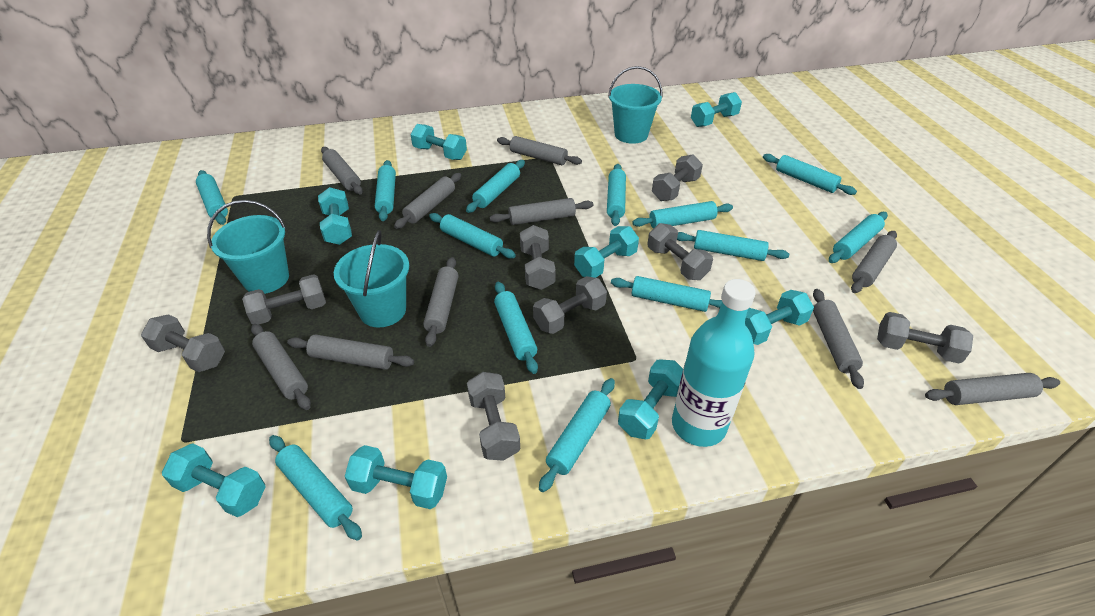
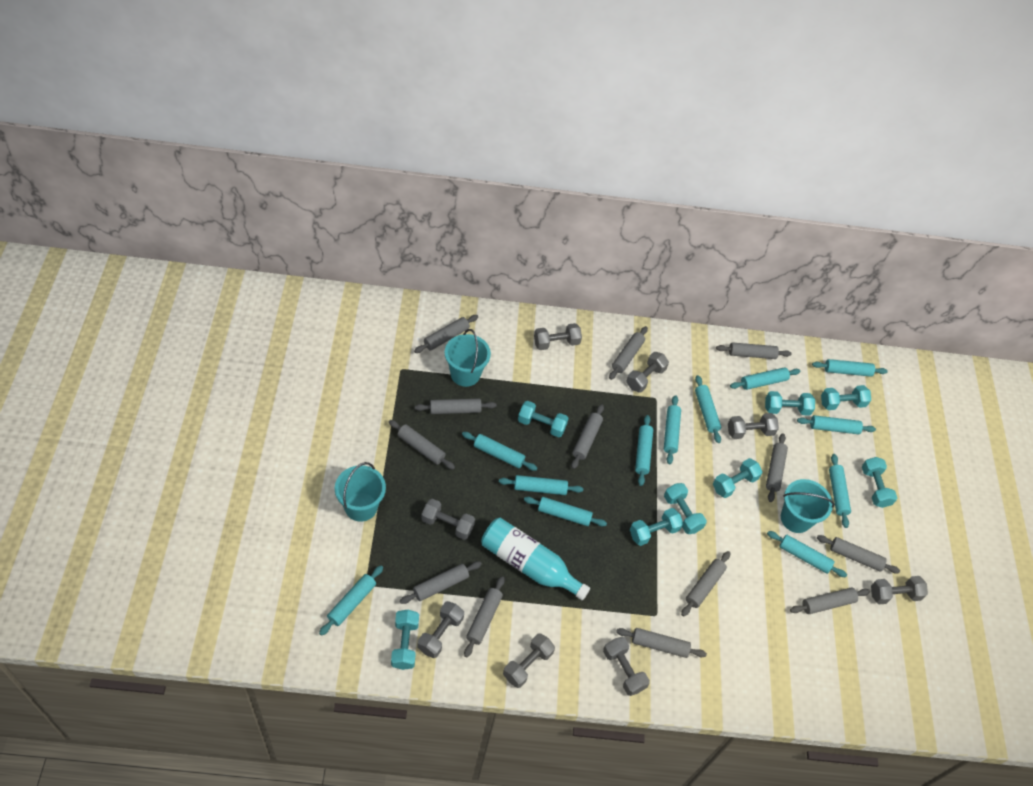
grey rolling pin: 10 -> 13
turquoise rolling pin: 13 -> 12

